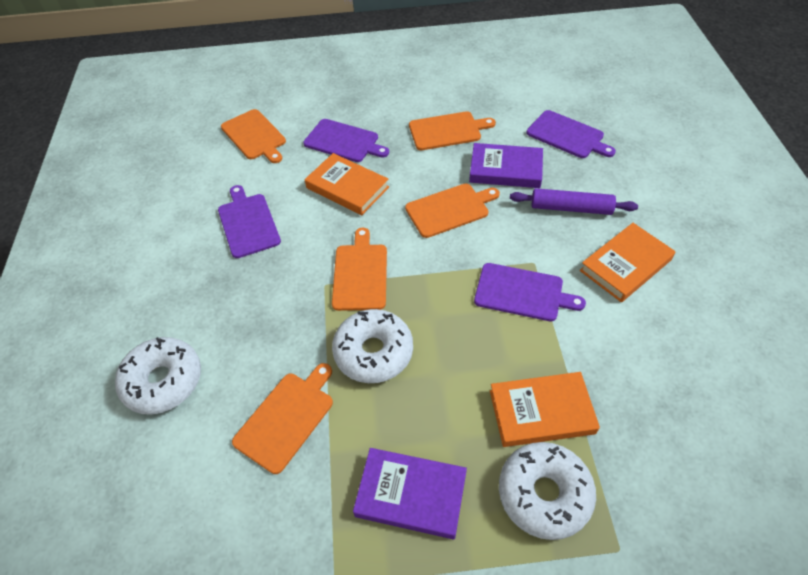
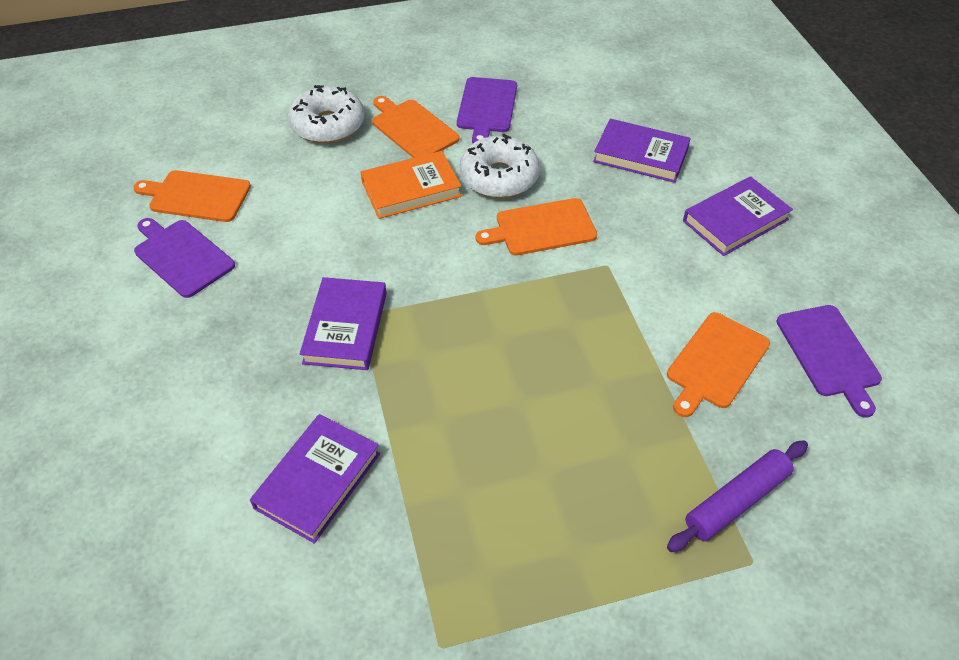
orange book: 3 -> 1
orange cutting board: 5 -> 4
purple book: 2 -> 4
purple cutting board: 4 -> 3
white donut: 3 -> 2

